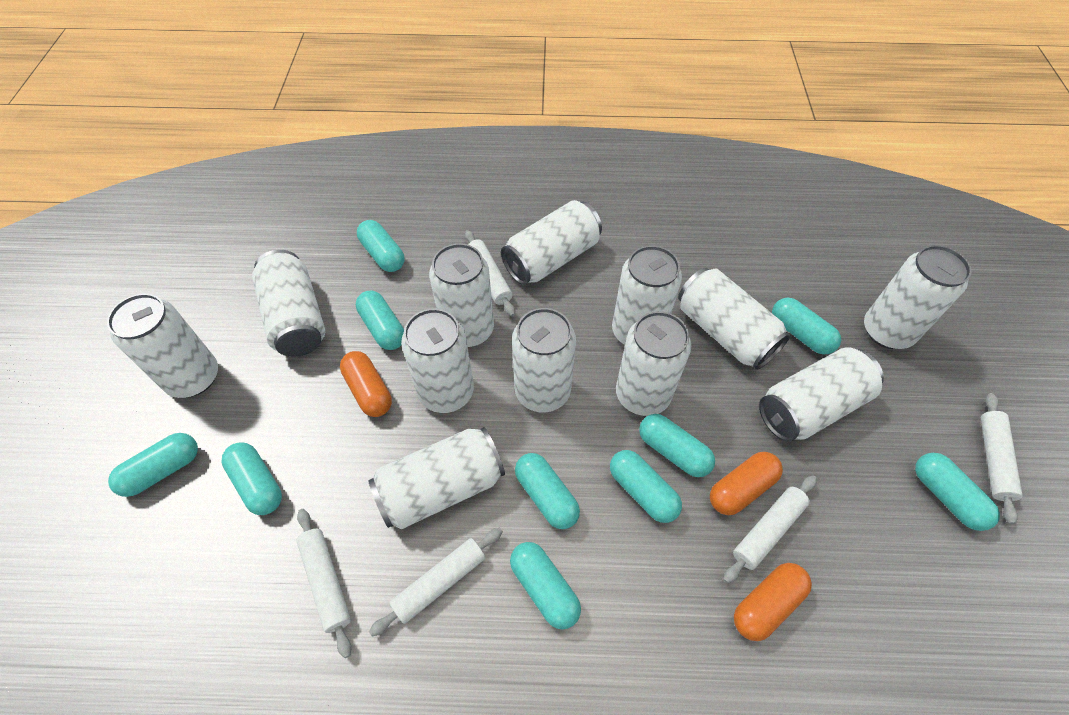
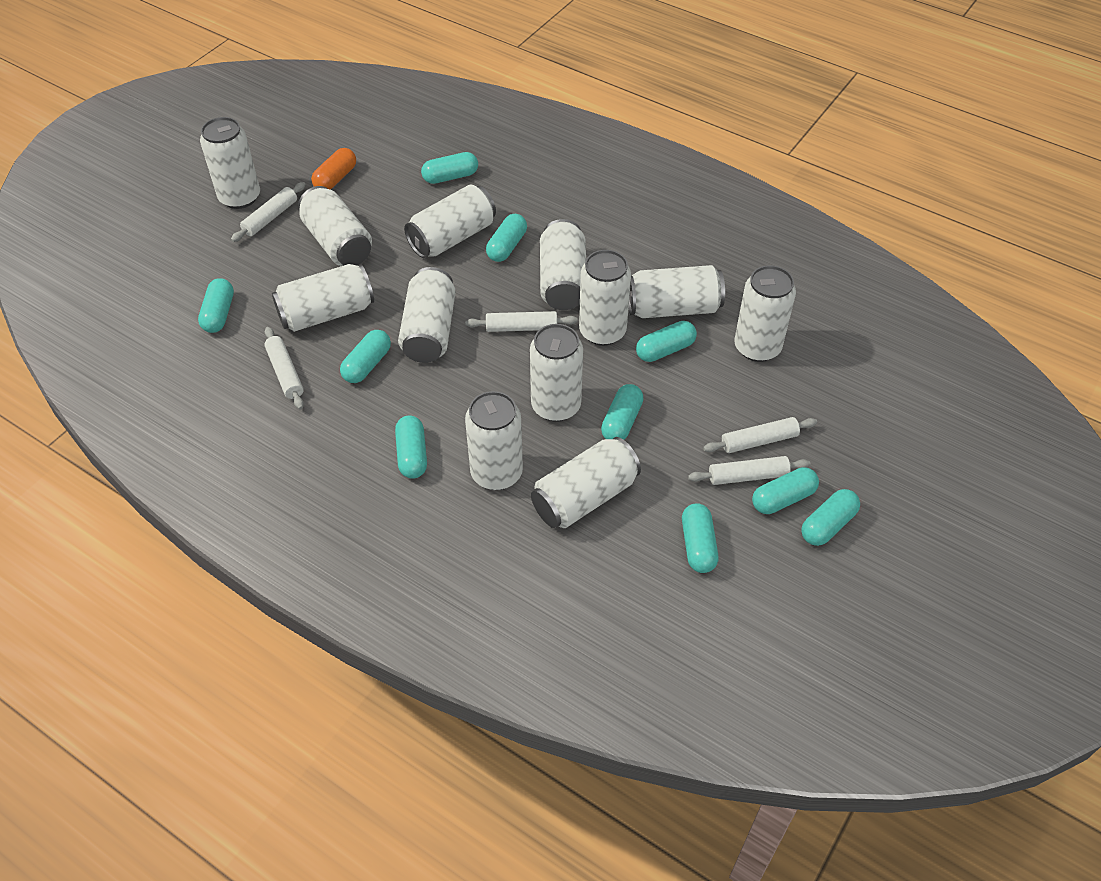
orange capsule: 3 -> 1

